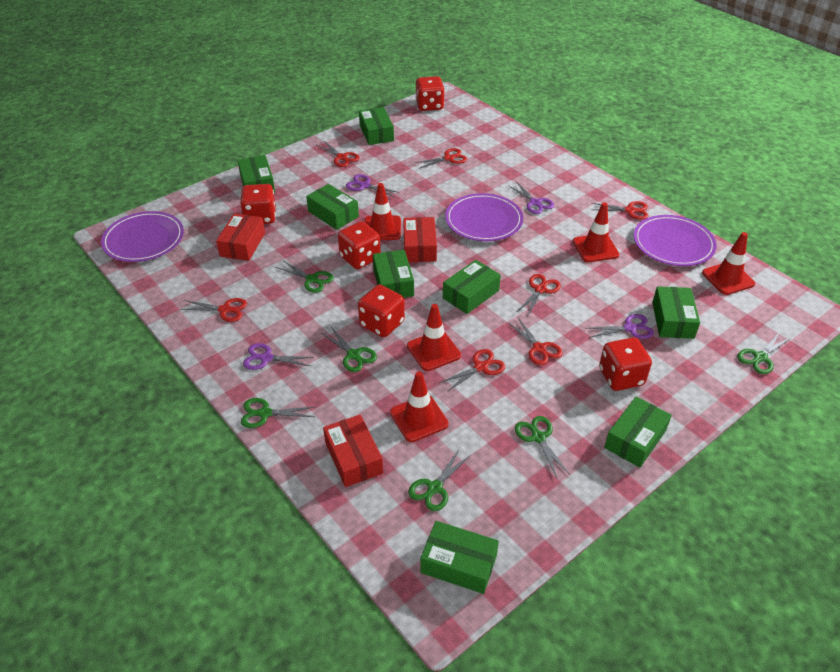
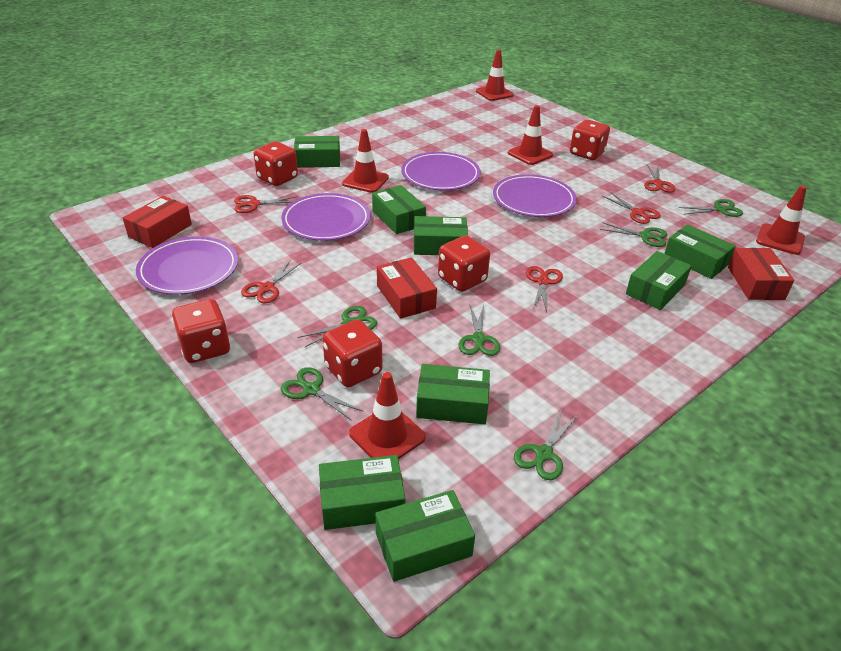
purple plate: 3 -> 4
purple scissors: 4 -> 0
red scissors: 7 -> 5

